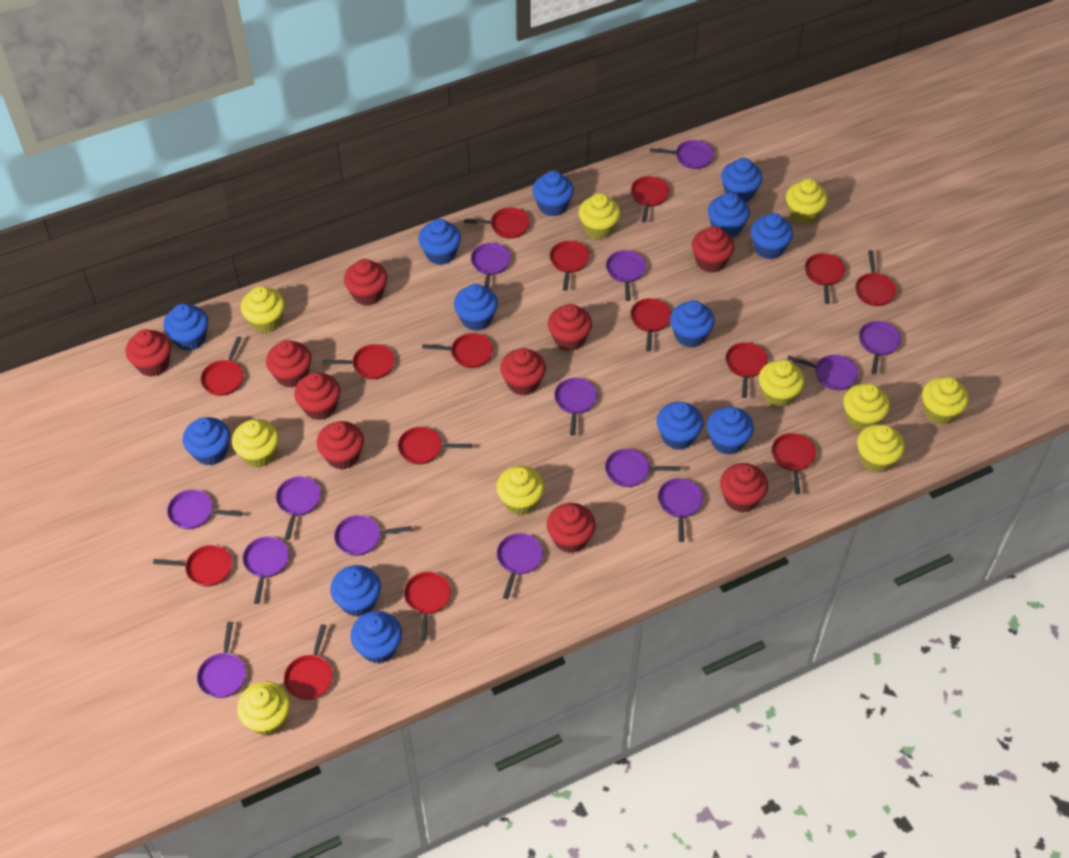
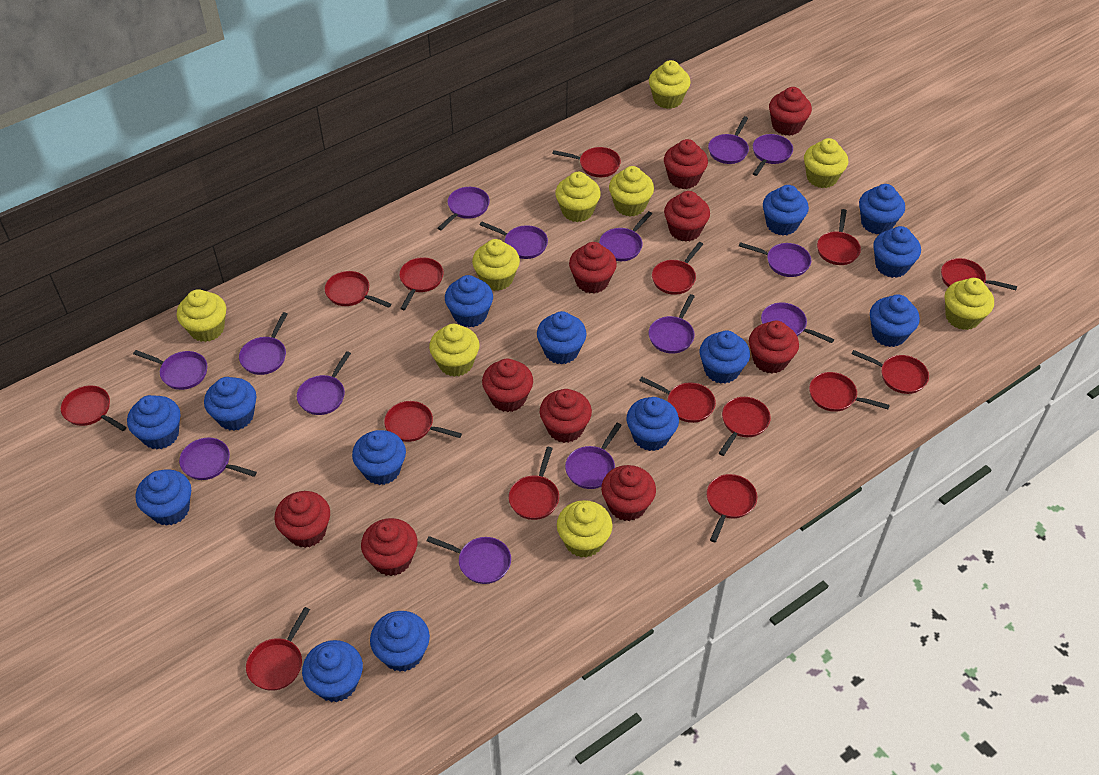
blue cupcake: 13 -> 14
yellow cupcake: 10 -> 9

